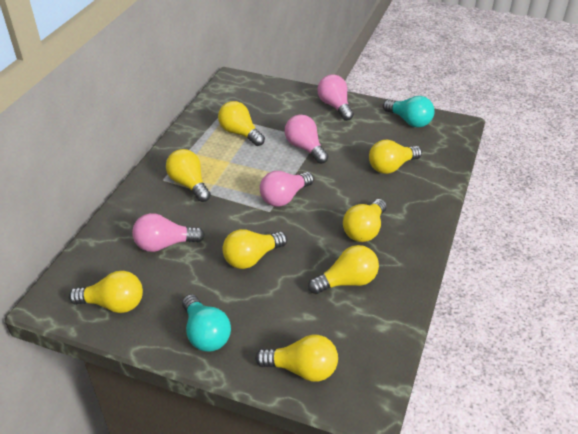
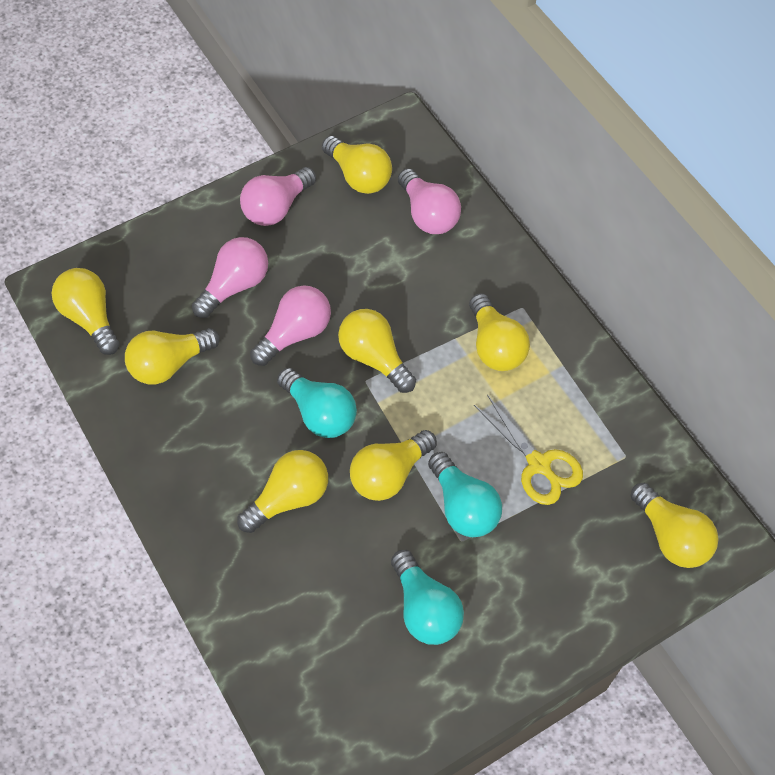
turquoise light bulb: 2 -> 3
yellow scissors: 0 -> 1

